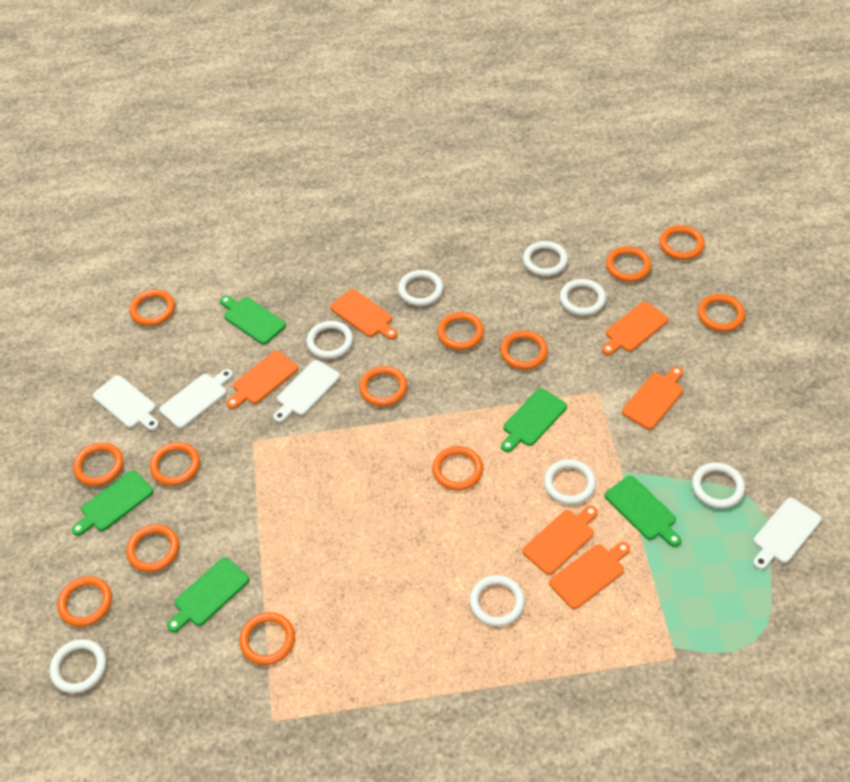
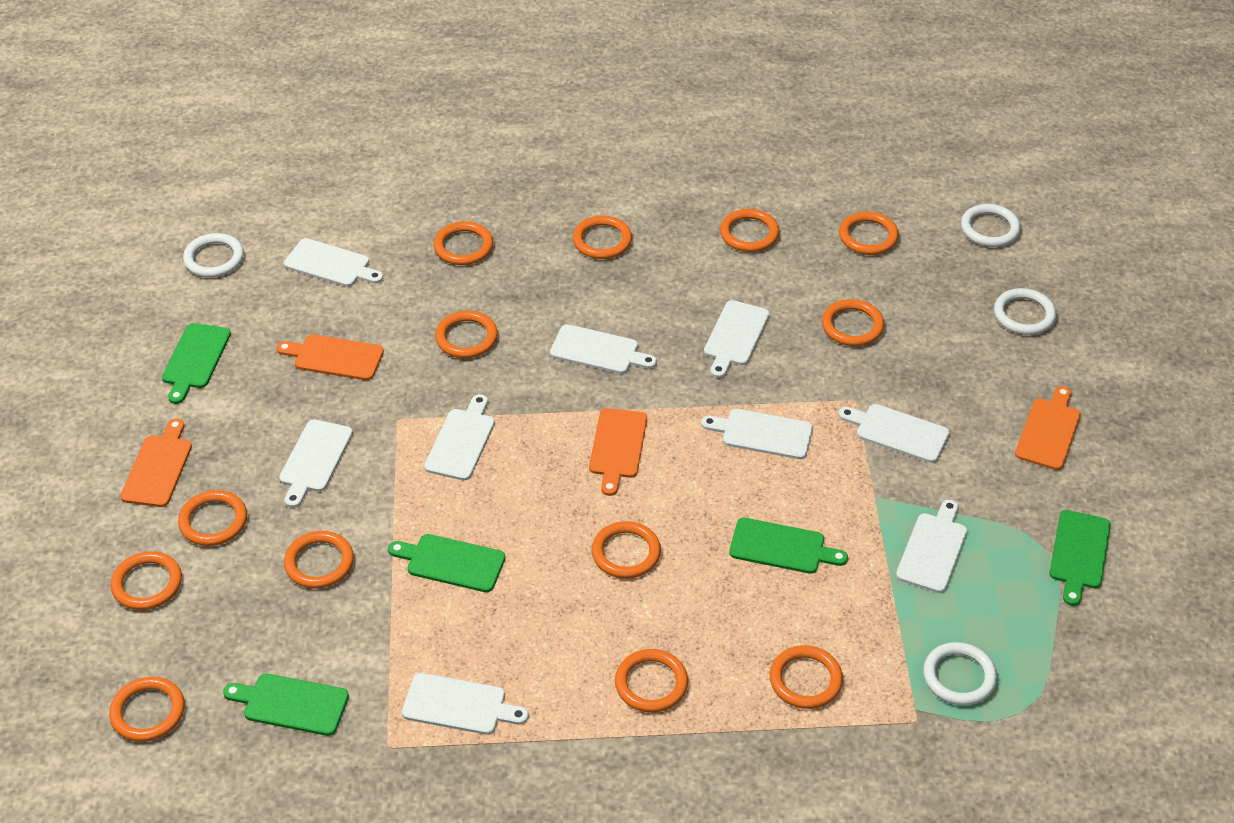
orange cutting board: 6 -> 4
white cutting board: 4 -> 9
white ring: 8 -> 4

